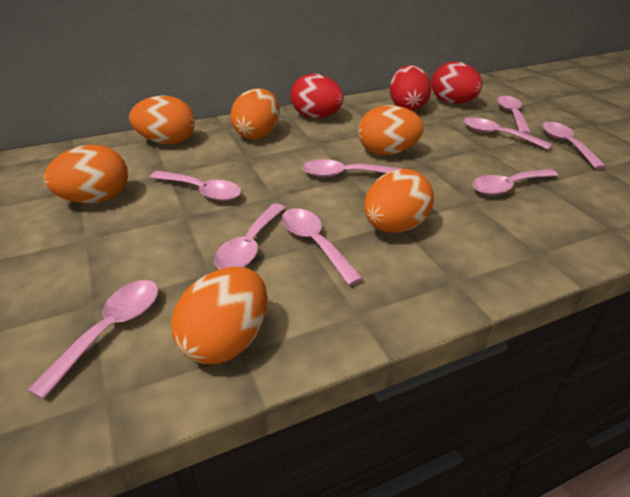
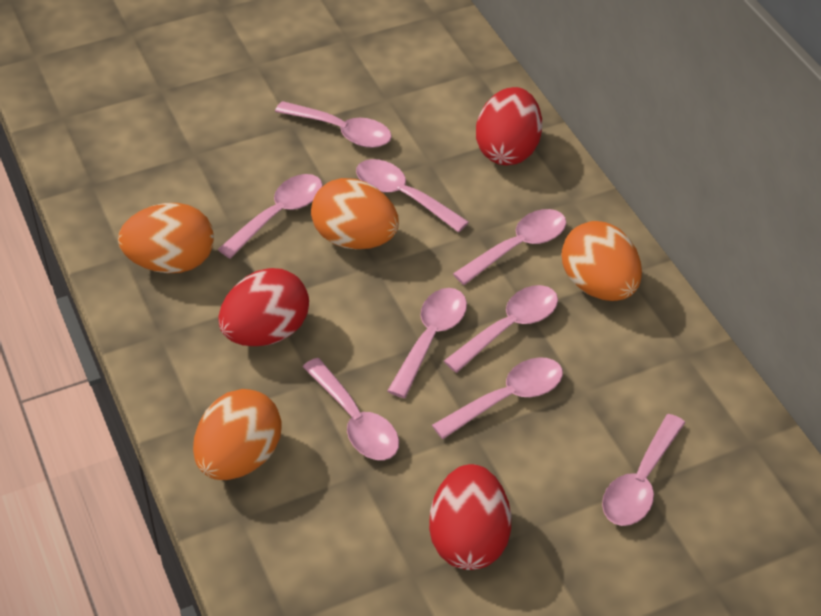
orange egg: 6 -> 4

